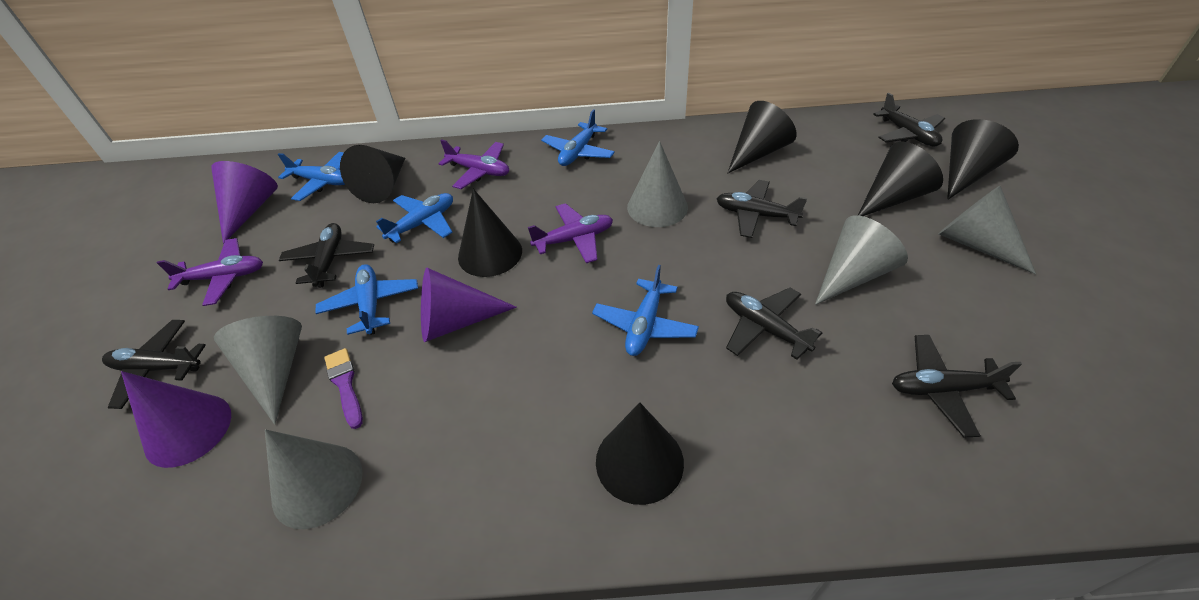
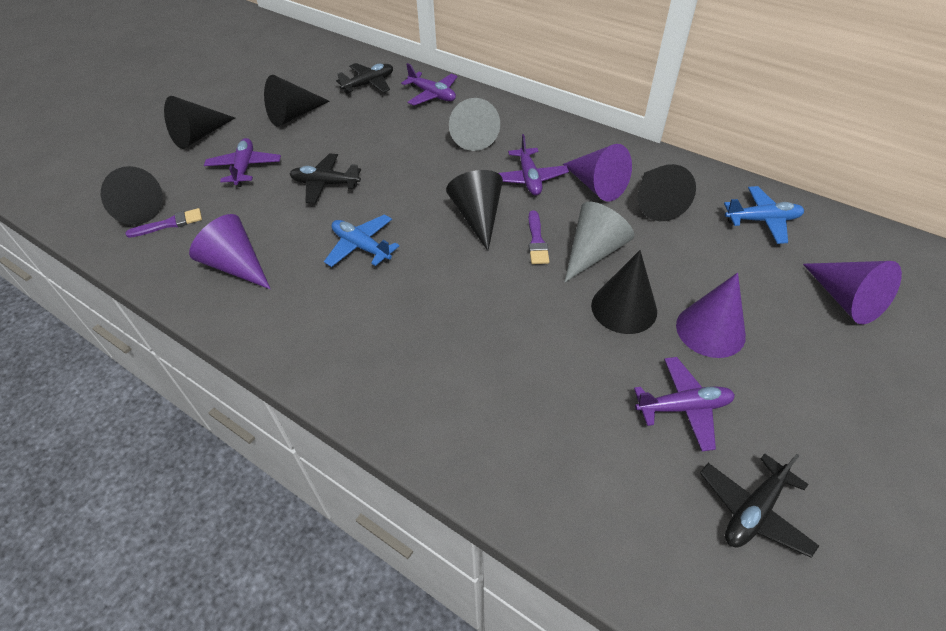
black plane: 6 -> 3
blue plane: 5 -> 2
grey cone: 5 -> 2
purple brush: 1 -> 2
purple cone: 3 -> 4
purple plane: 3 -> 4

